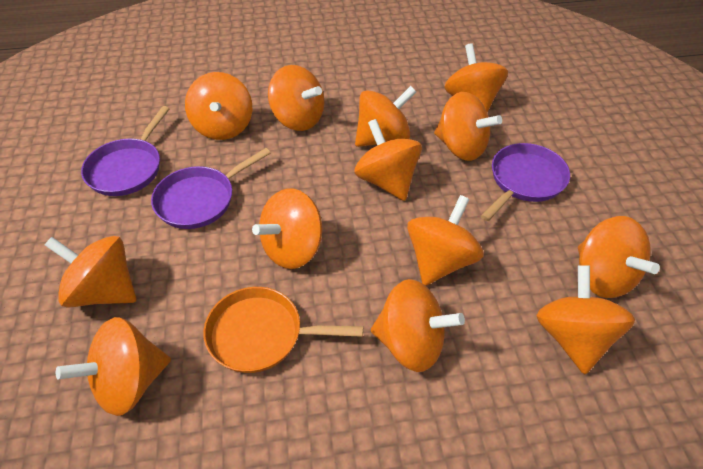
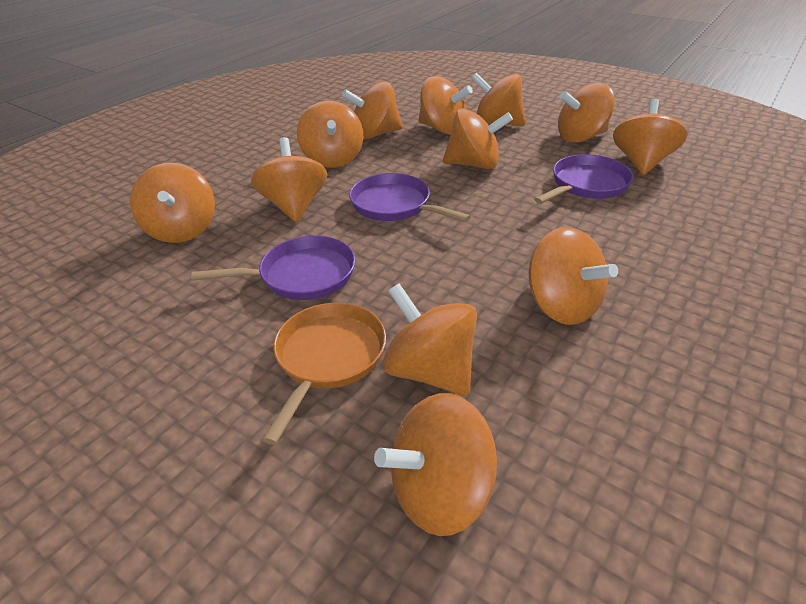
orange spinning top: 13 -> 12

